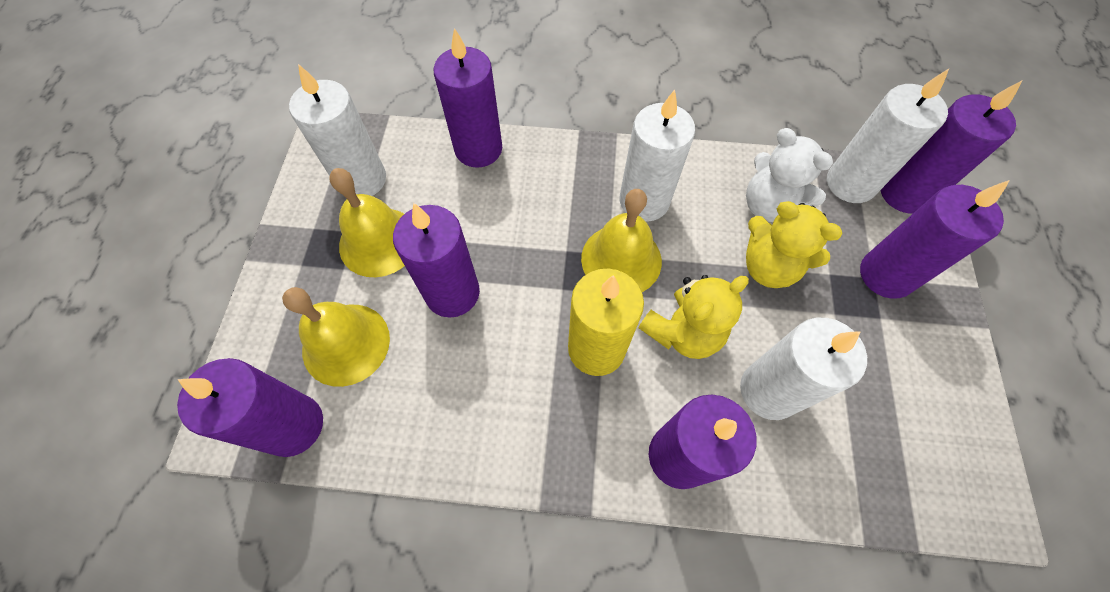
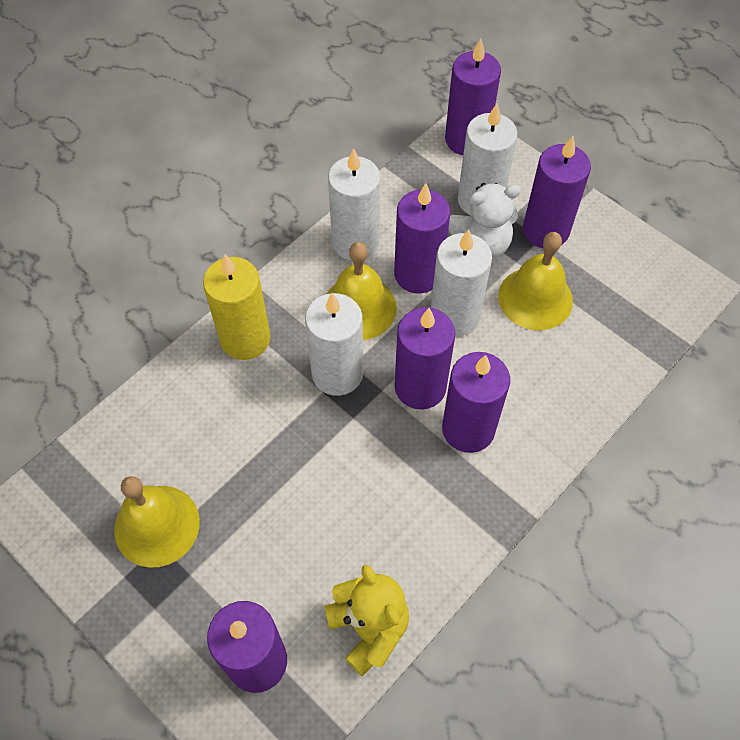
yellow teddy bear: 2 -> 1

